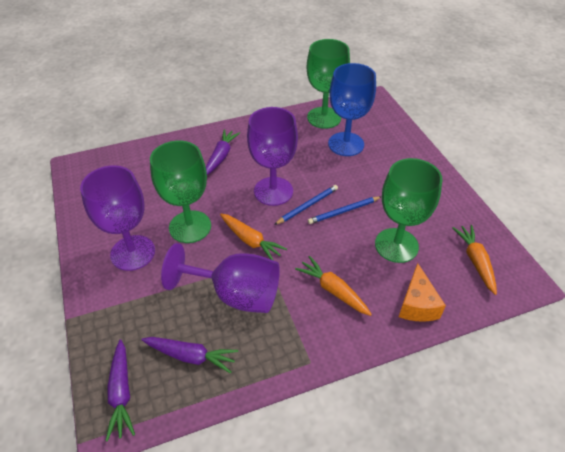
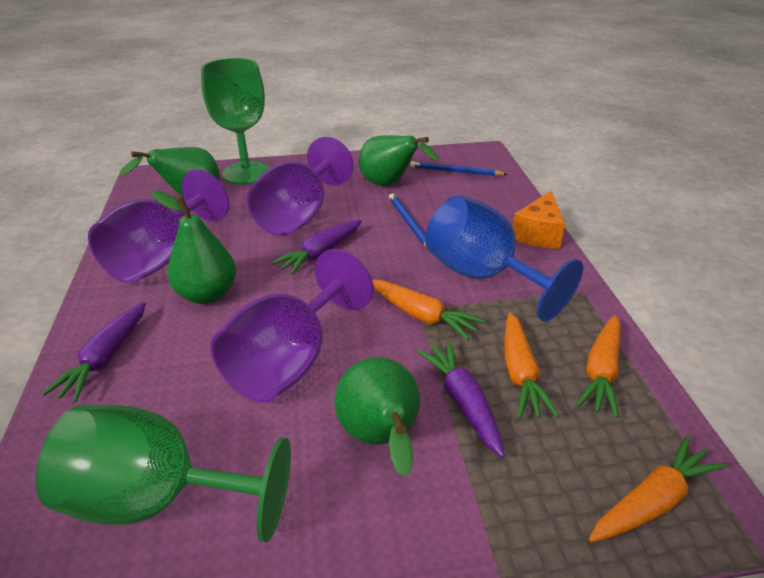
green goblet: 3 -> 2
green pear: 0 -> 4
orange carrot: 3 -> 4

